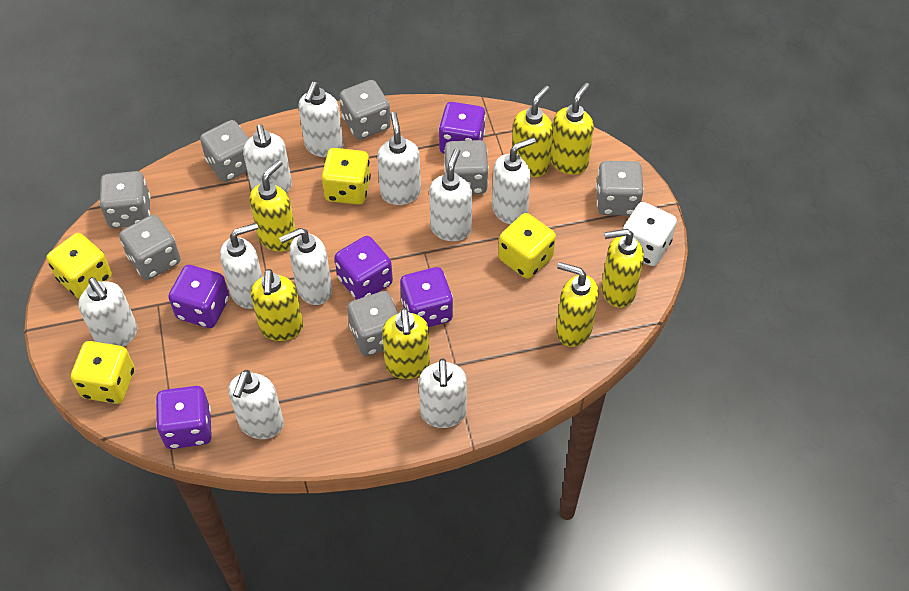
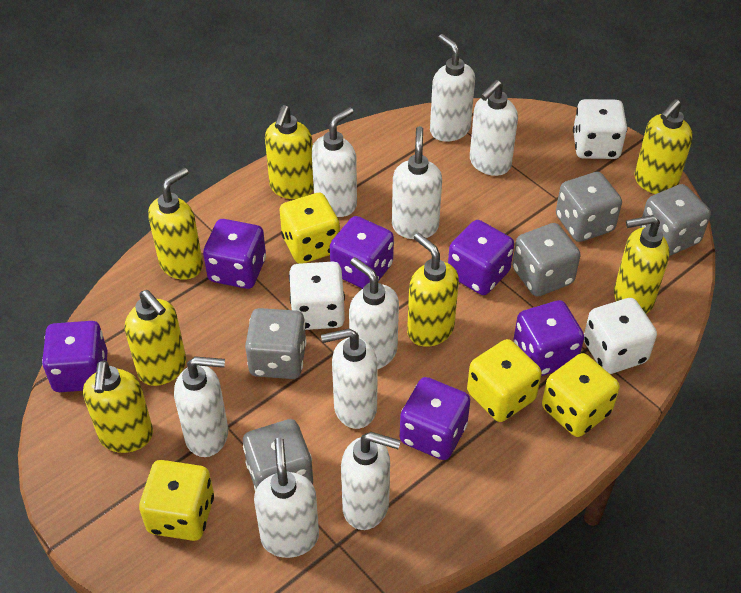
grey dice: 7 -> 5
purple dice: 5 -> 6
white dice: 1 -> 3
white soap dispenser: 10 -> 9

